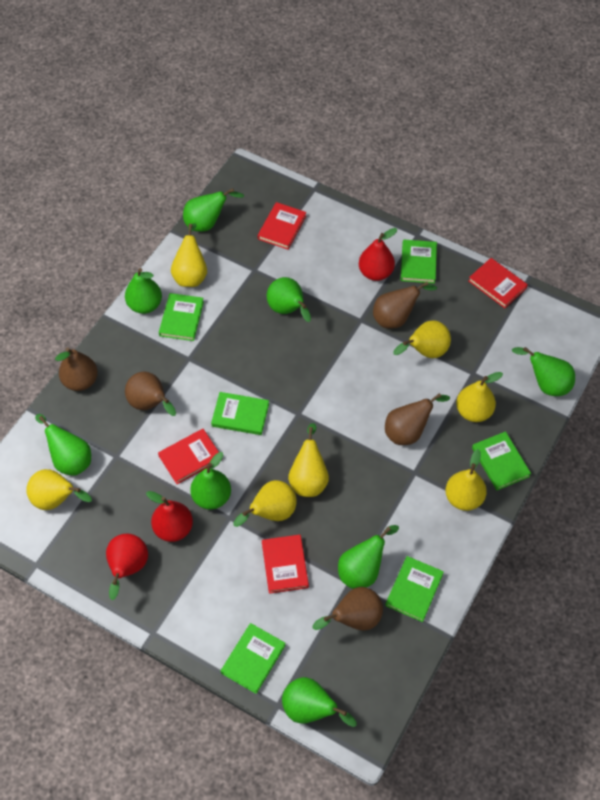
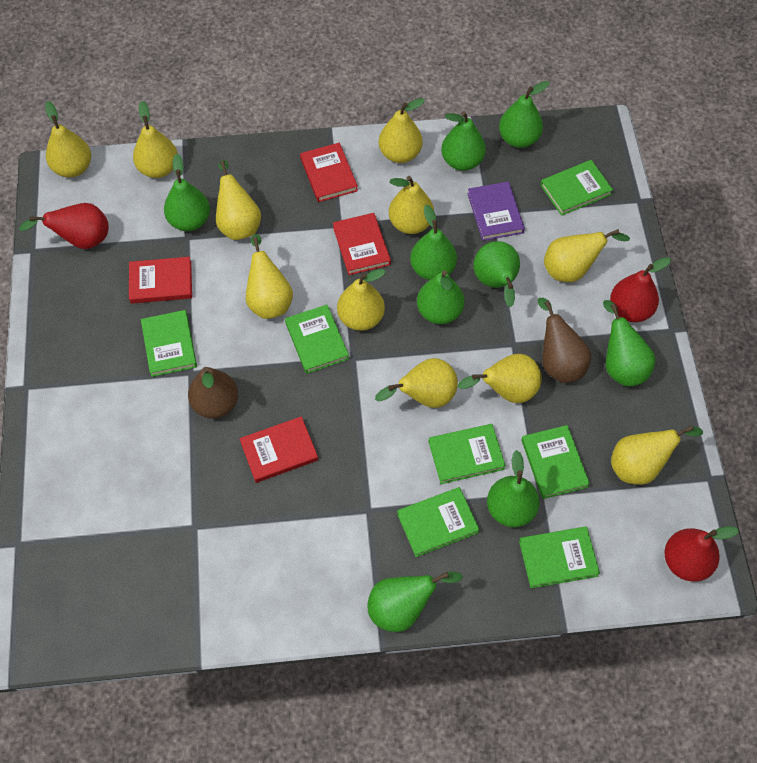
brown pear: 5 -> 2
green book: 6 -> 7
green pear: 8 -> 9
purple book: 0 -> 1
yellow pear: 7 -> 11

